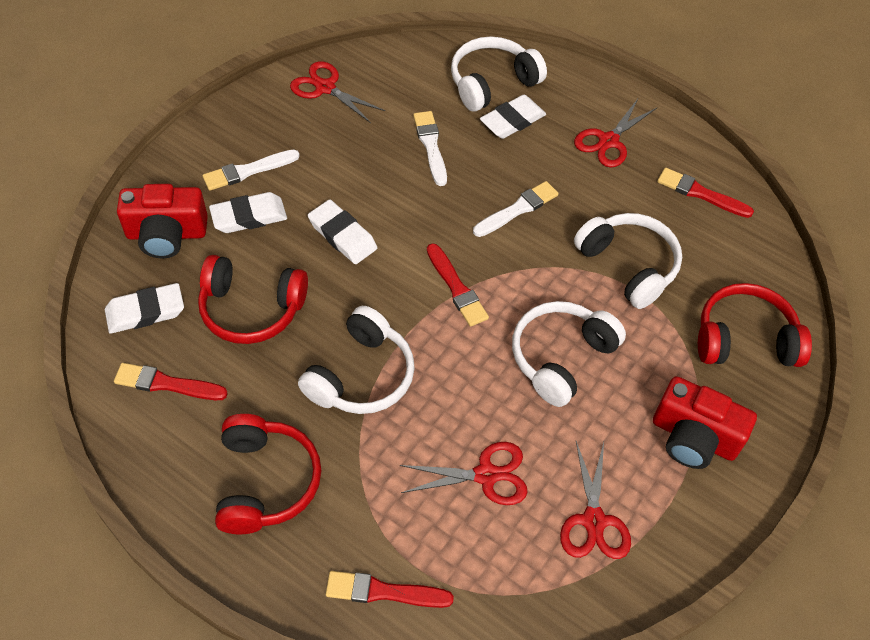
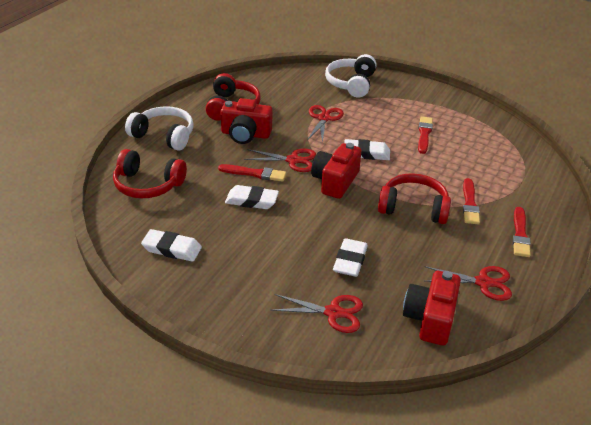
red camera: 2 -> 3
white brush: 3 -> 0
white headphones: 4 -> 2

